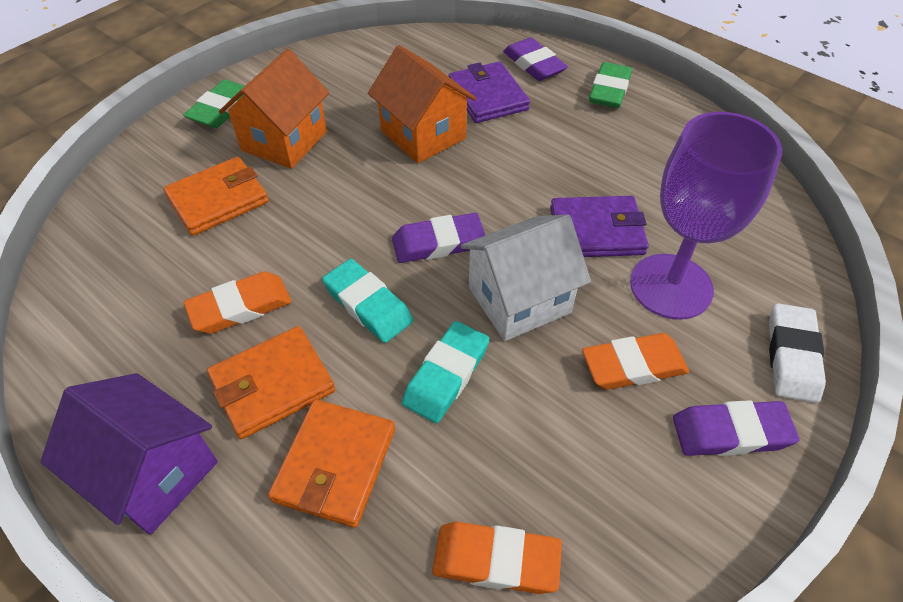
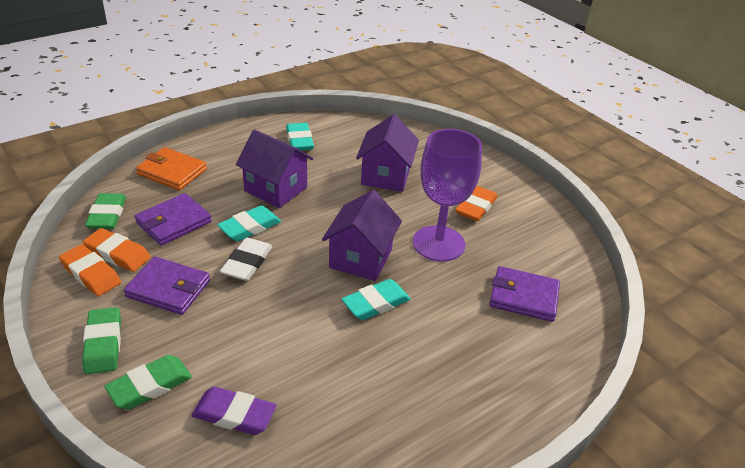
green eraser: 2 -> 3
orange house: 2 -> 0
orange wallet: 3 -> 1
purple eraser: 3 -> 1
purple house: 1 -> 3
purple wallet: 2 -> 3
turquoise eraser: 2 -> 3
white house: 1 -> 0

